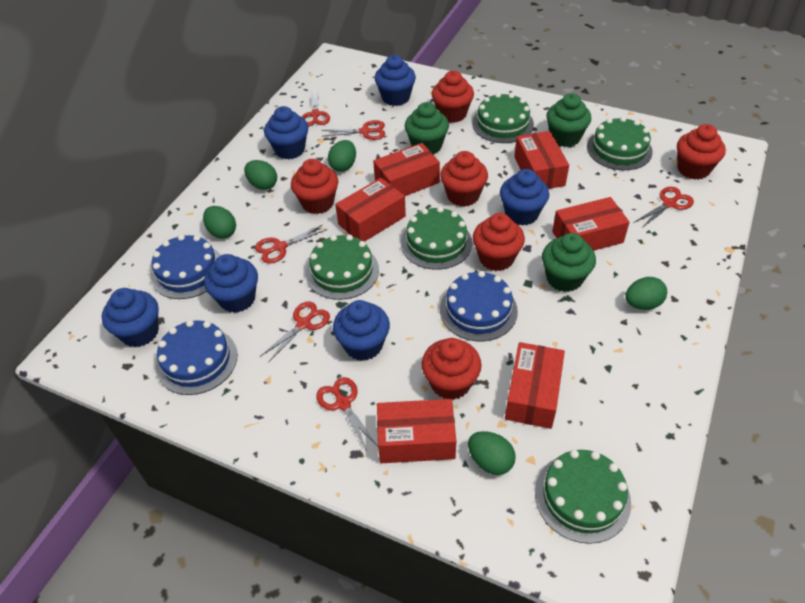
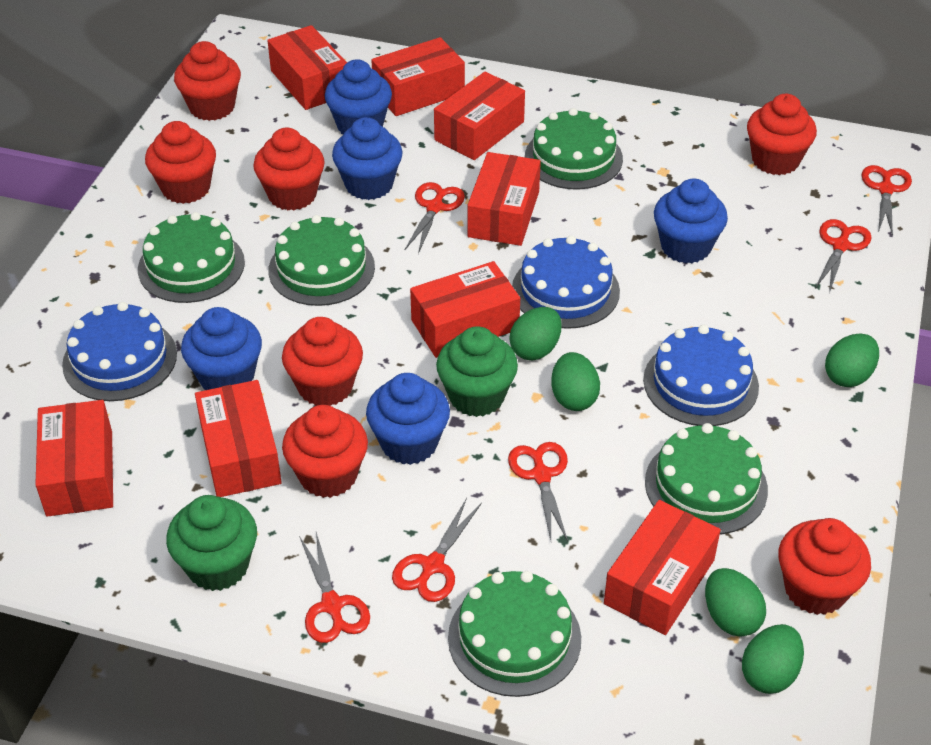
blue cupcake: 6 -> 5
green cupcake: 3 -> 2
red box: 6 -> 8
red cupcake: 6 -> 7

